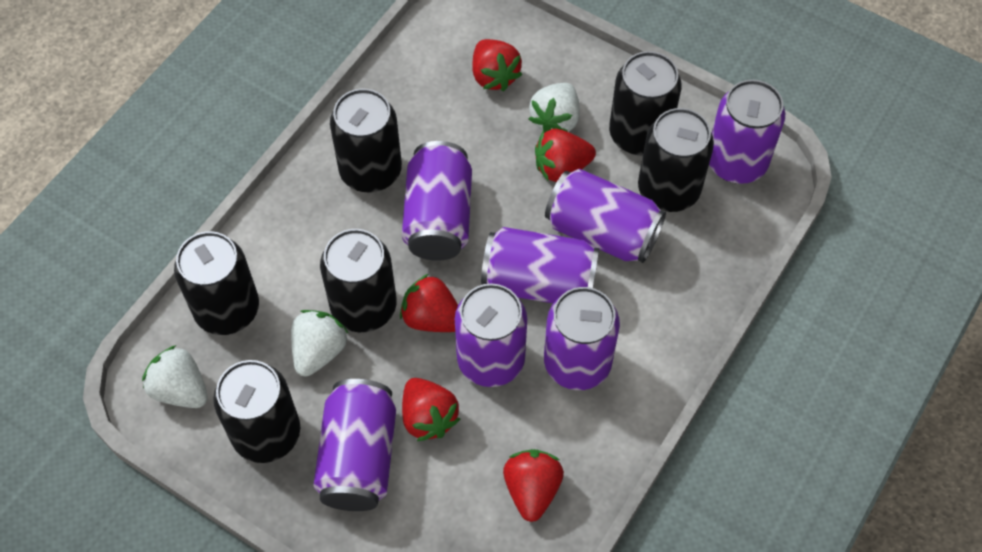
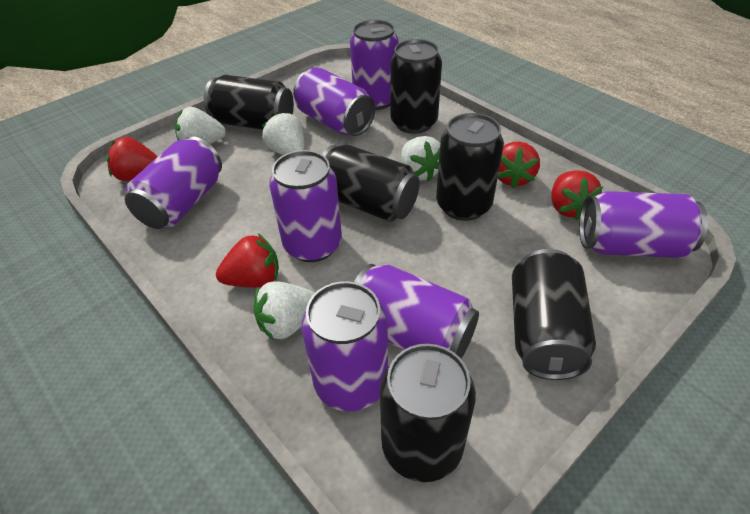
red strawberry: 5 -> 4
white strawberry: 3 -> 4

